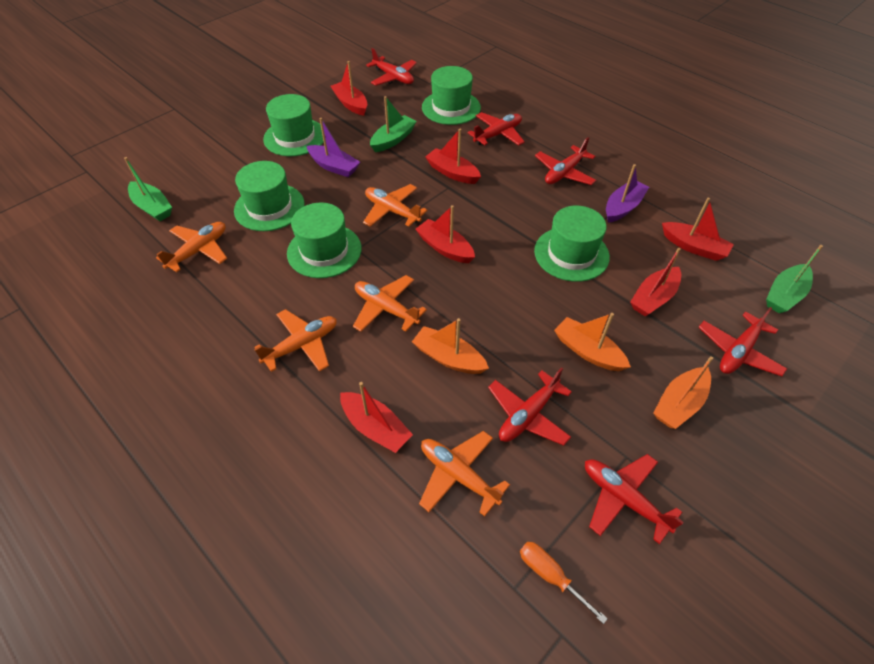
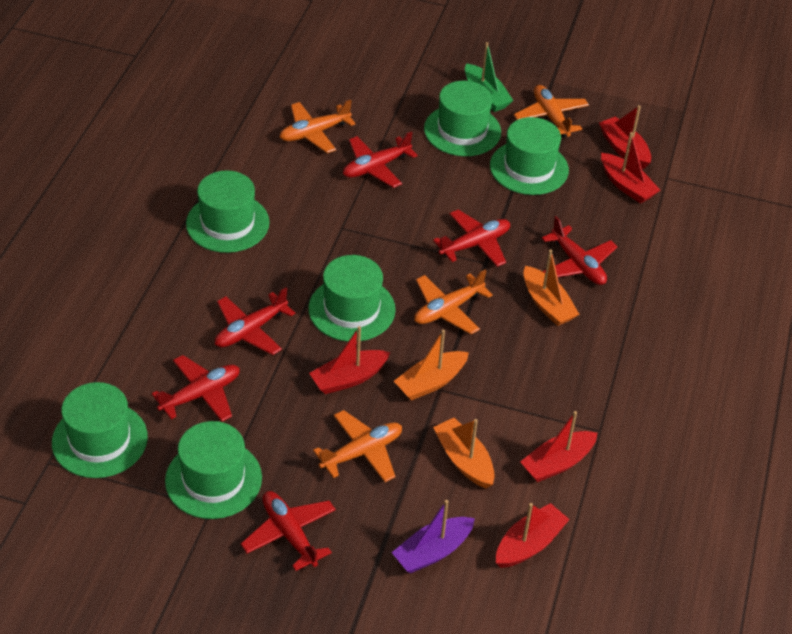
green boat: 3 -> 1
green hat: 5 -> 6
orange plane: 5 -> 4
orange screwdriver: 1 -> 0
purple boat: 2 -> 1
red boat: 6 -> 5

